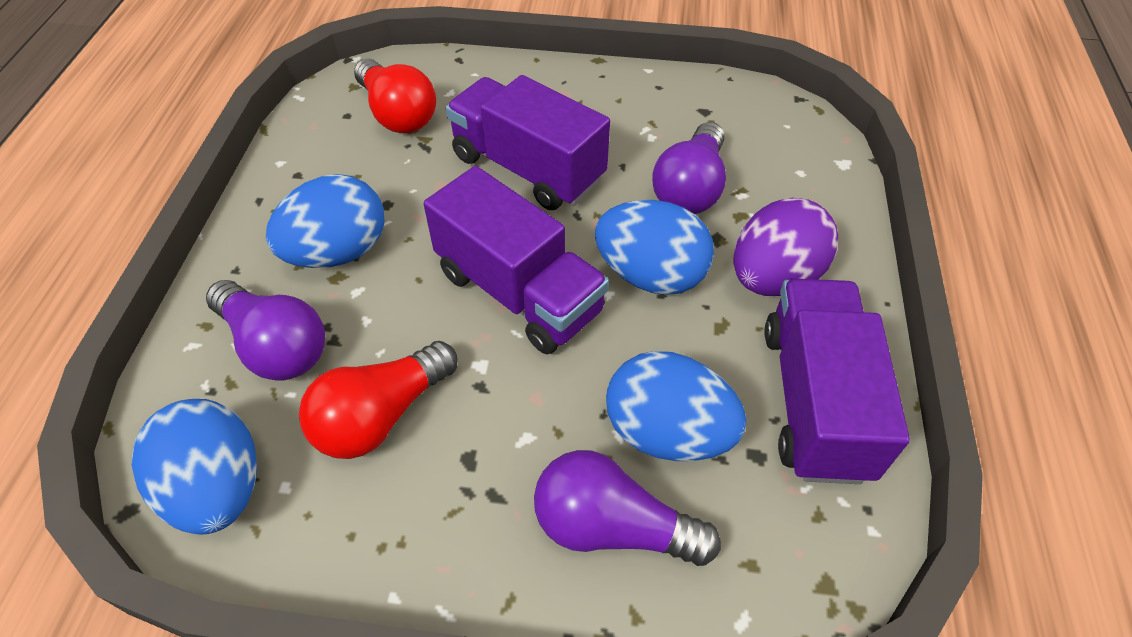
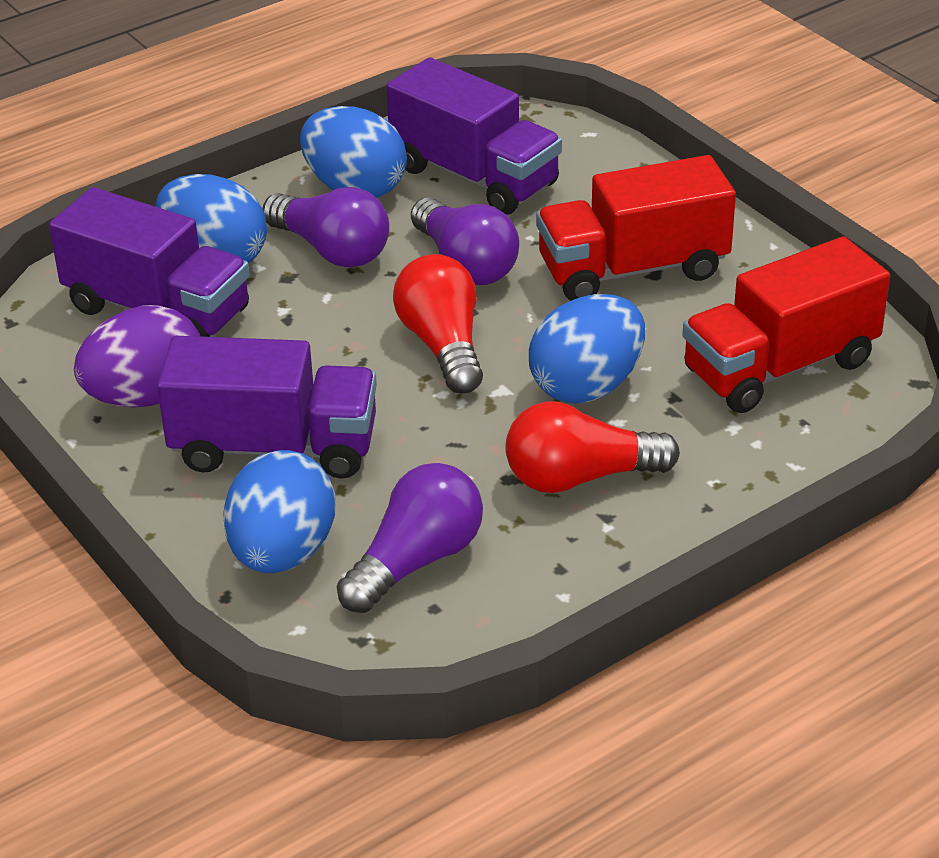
red truck: 0 -> 2

